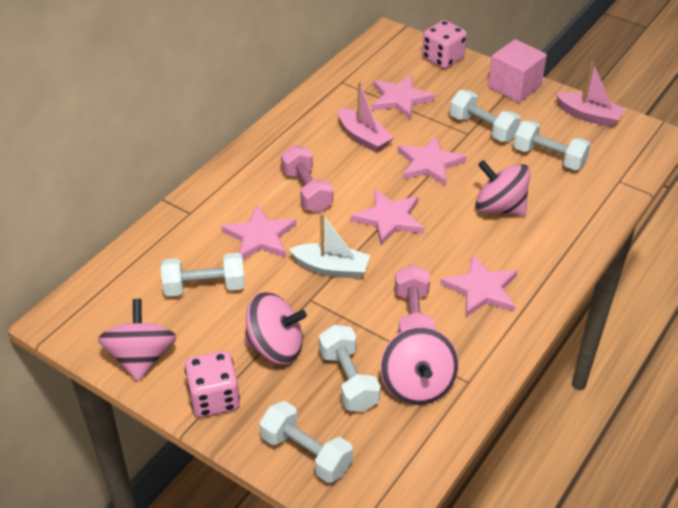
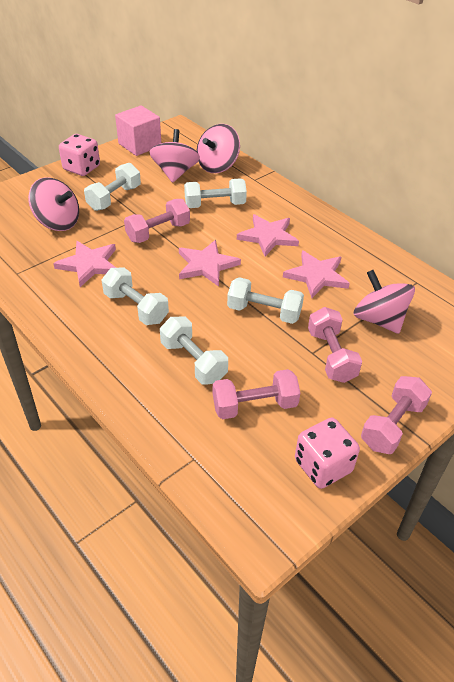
pink boat: 2 -> 0
pink dumbbell: 2 -> 4
pink star: 5 -> 4
white boat: 1 -> 0

